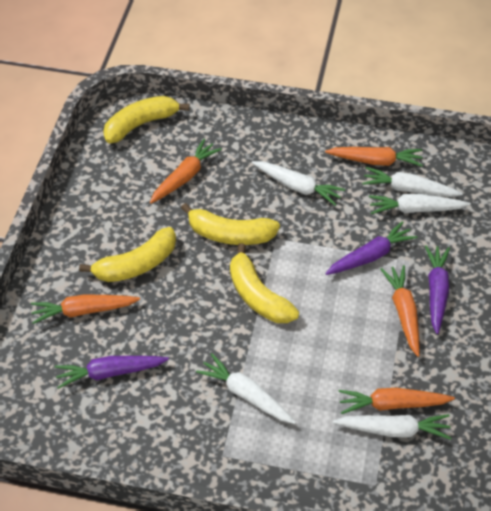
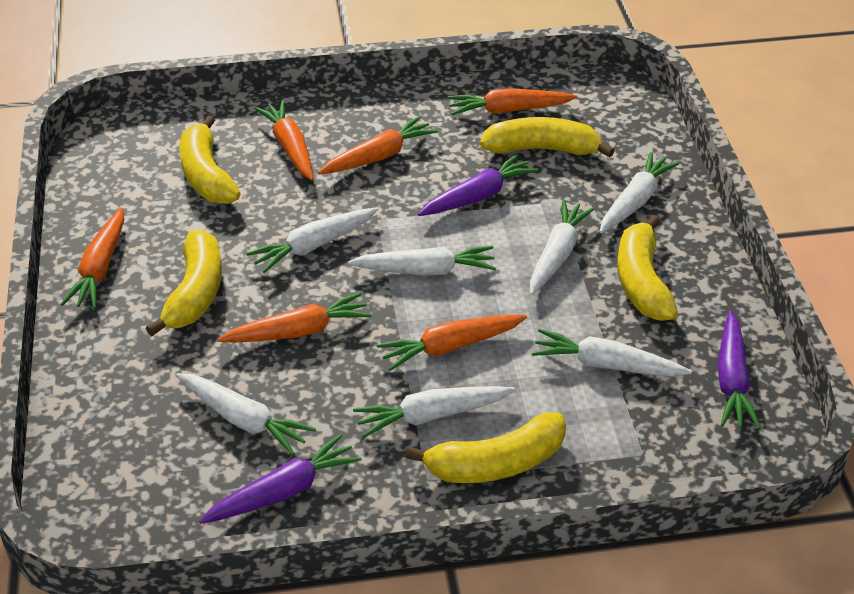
orange carrot: 5 -> 6
white carrot: 5 -> 7
yellow banana: 4 -> 5

